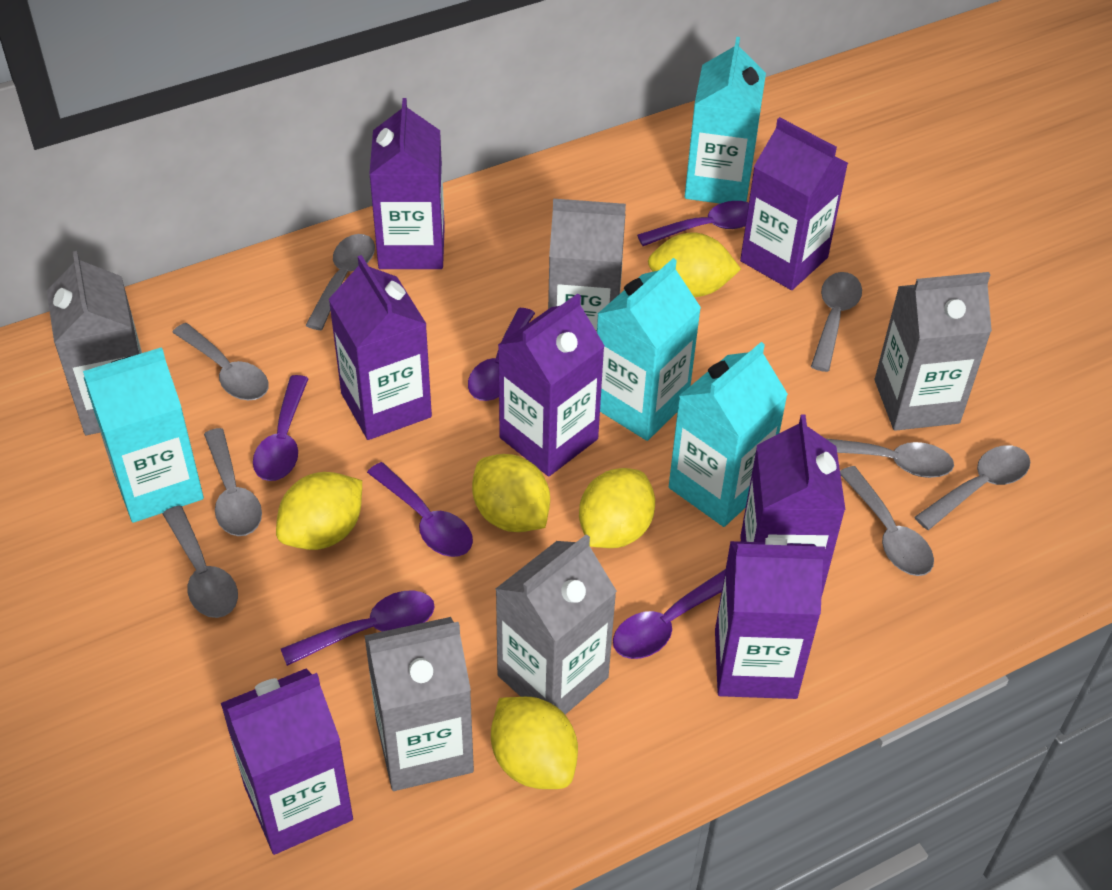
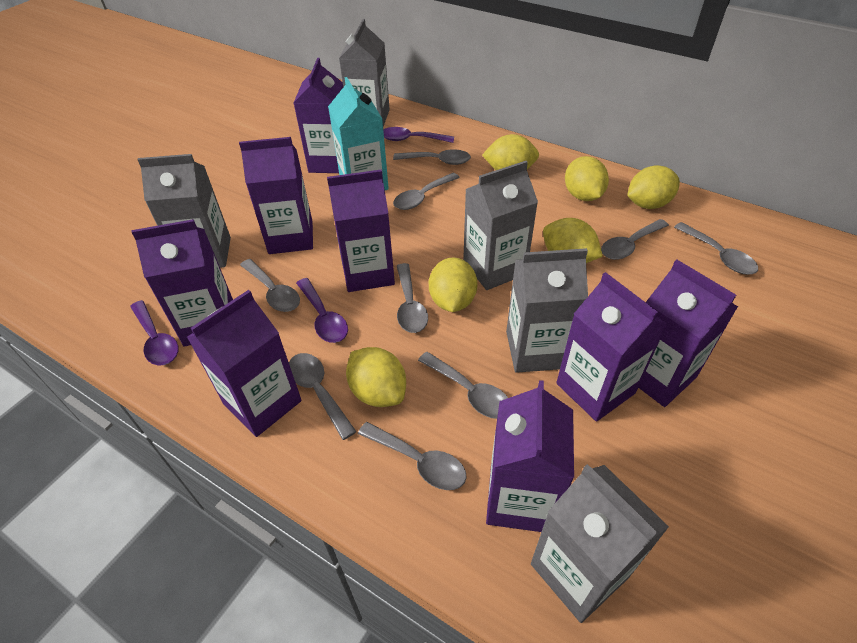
grey spoon: 8 -> 9
purple carton: 7 -> 8
purple spoon: 6 -> 3
turquoise carton: 4 -> 1
yellow lemon: 5 -> 6

